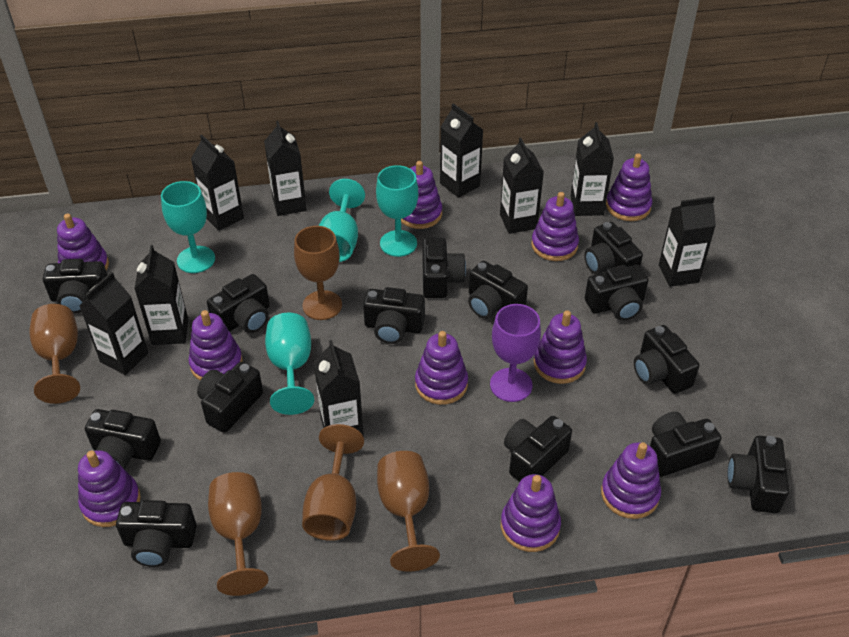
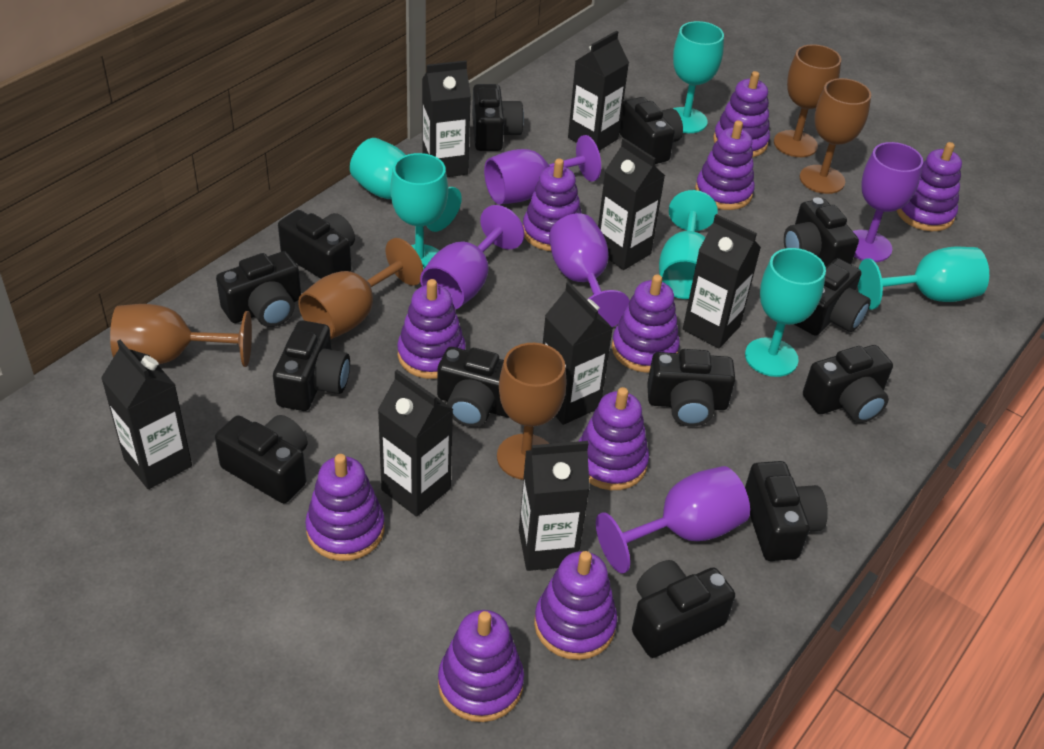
black camera: 14 -> 13
black carton: 9 -> 8
purple goblet: 1 -> 5
turquoise goblet: 4 -> 6

